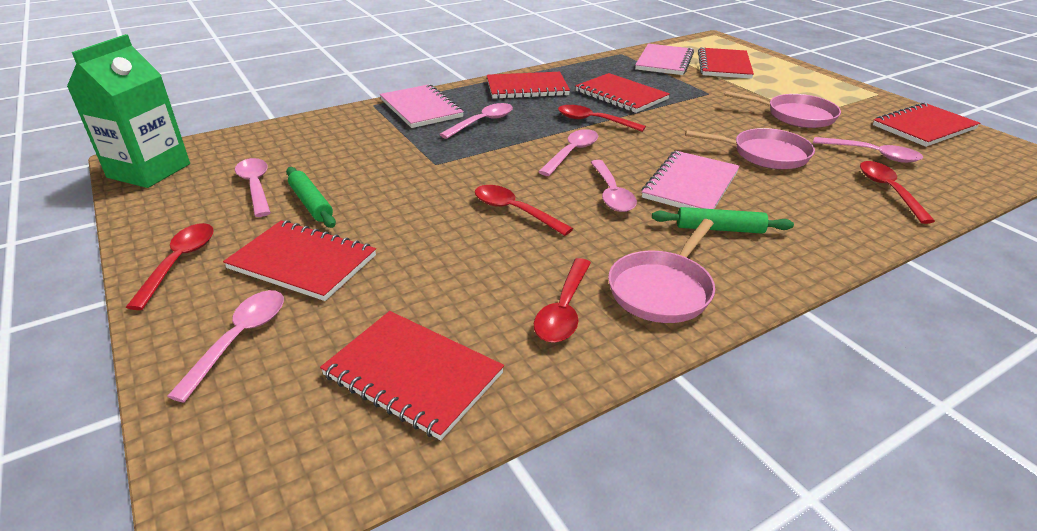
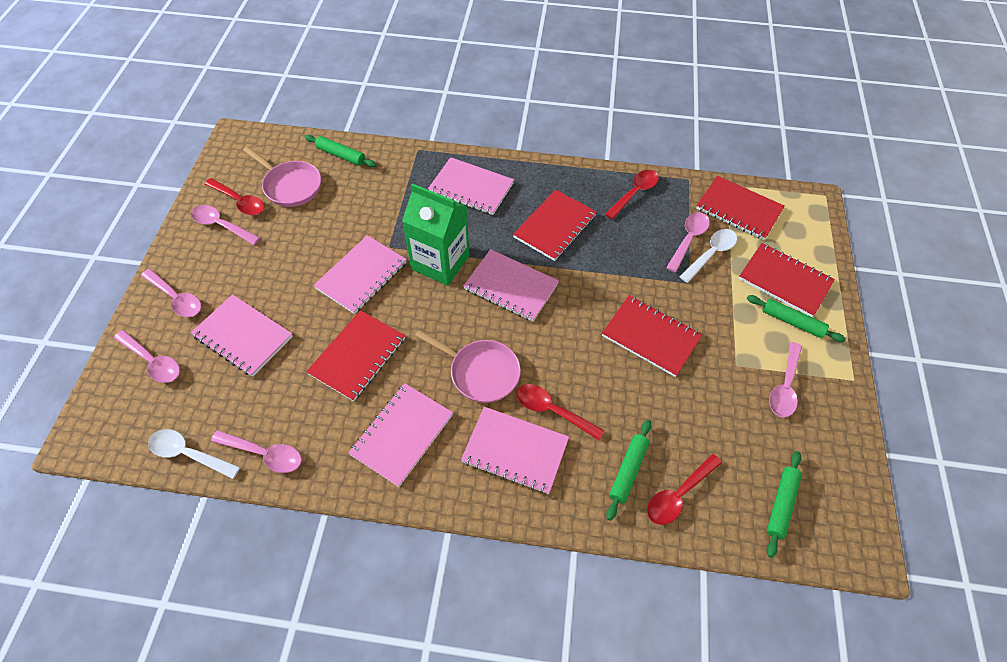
green rolling pin: 2 -> 4
pink notebook: 3 -> 6
pink pan: 3 -> 2
red notebook: 6 -> 5
red spoon: 5 -> 4
white spoon: 0 -> 2

